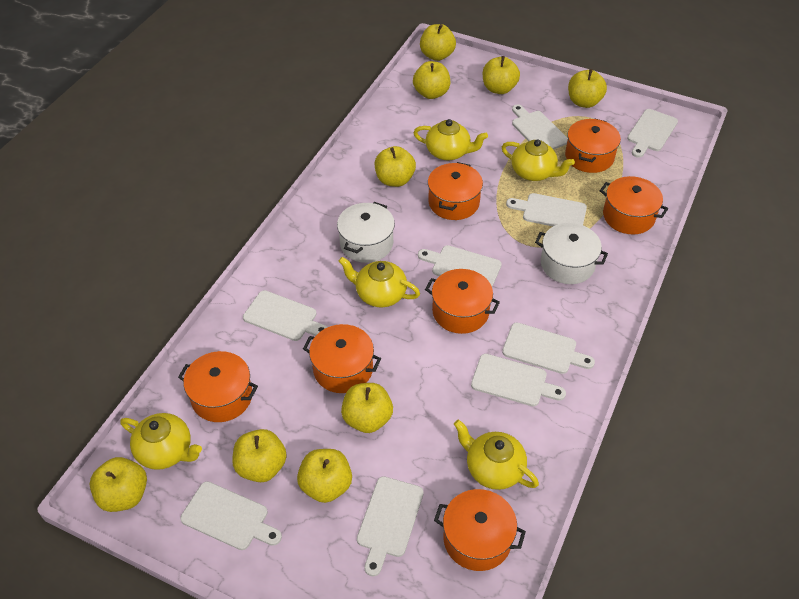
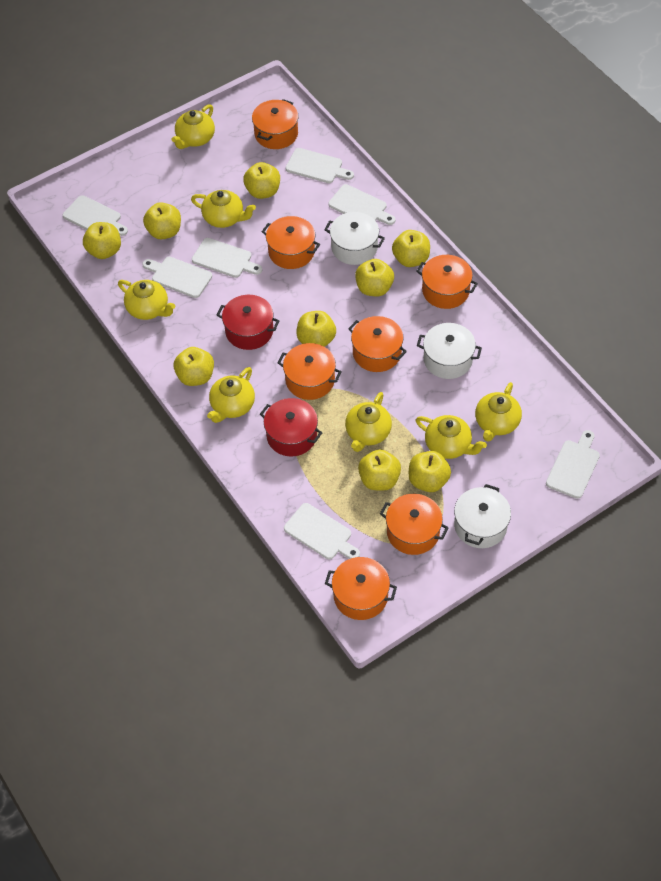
red pot: 0 -> 2
white cutting board: 9 -> 7
white pot: 2 -> 3
yellow teapot: 5 -> 7

